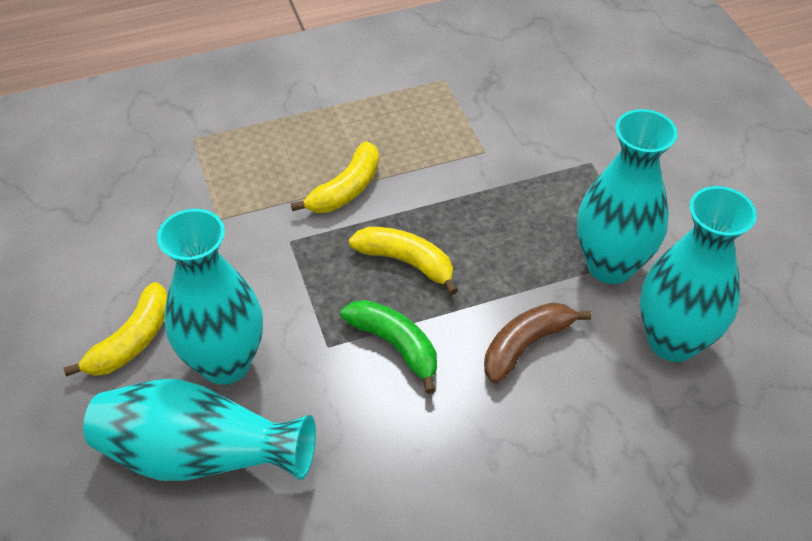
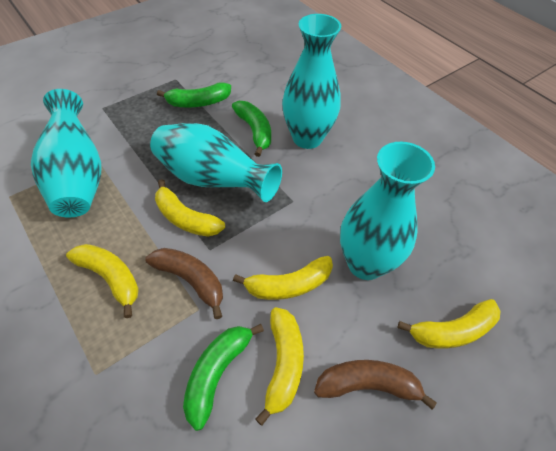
brown banana: 1 -> 2
green banana: 1 -> 3
yellow banana: 3 -> 5

